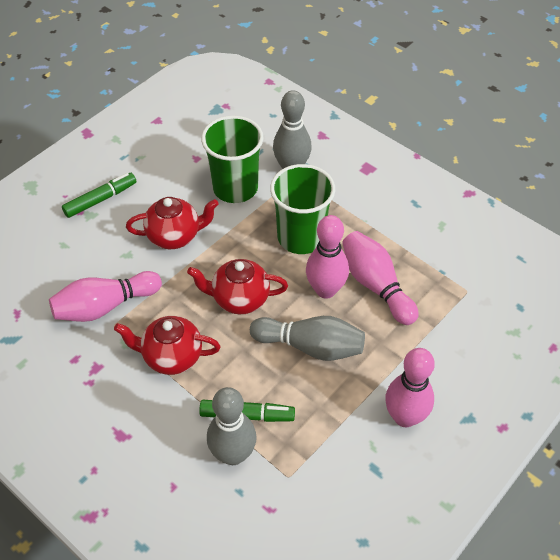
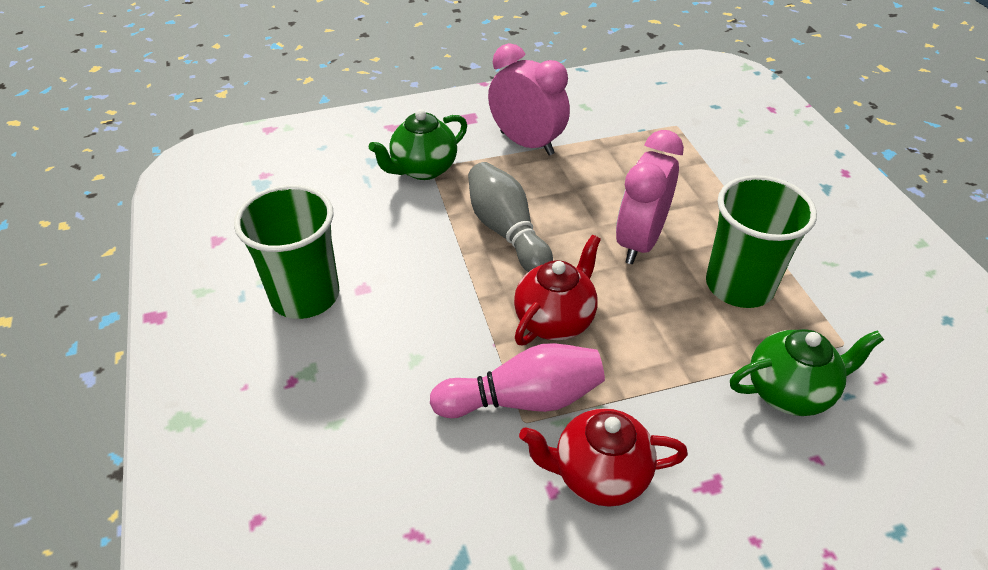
green marker: 2 -> 0
green teapot: 0 -> 2
grey bowling pin: 3 -> 1
pink bowling pin: 4 -> 1
pink clock: 0 -> 2
red teapot: 3 -> 2

